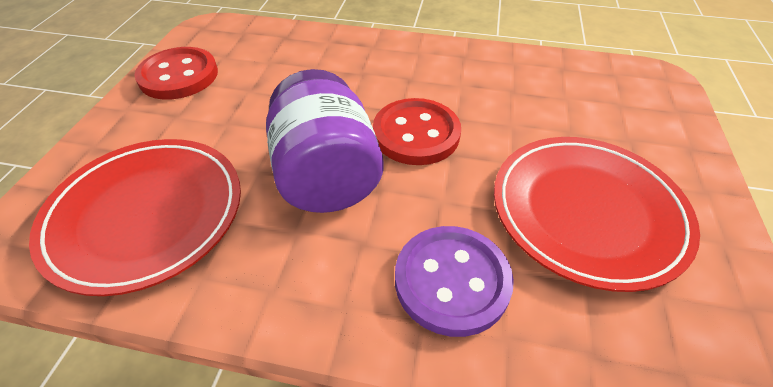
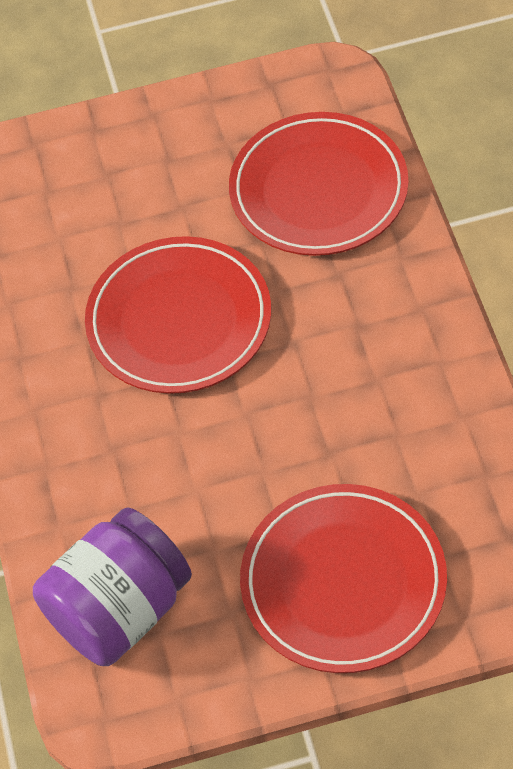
purple button: 1 -> 0
red button: 2 -> 0
red plate: 2 -> 3

